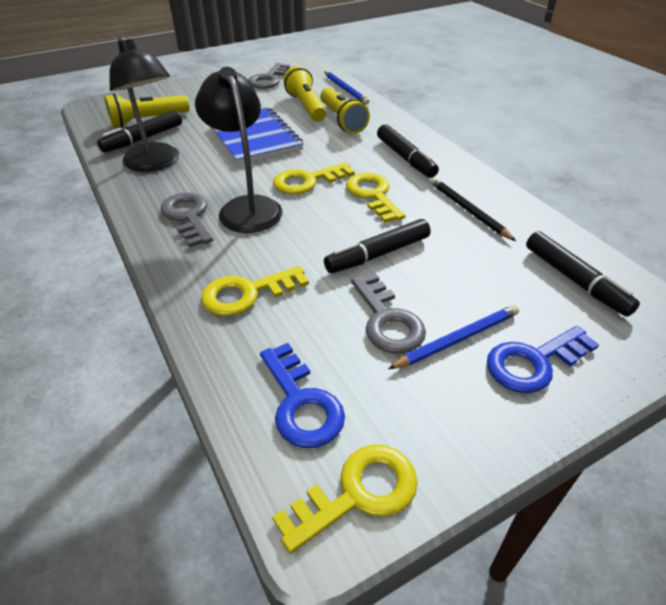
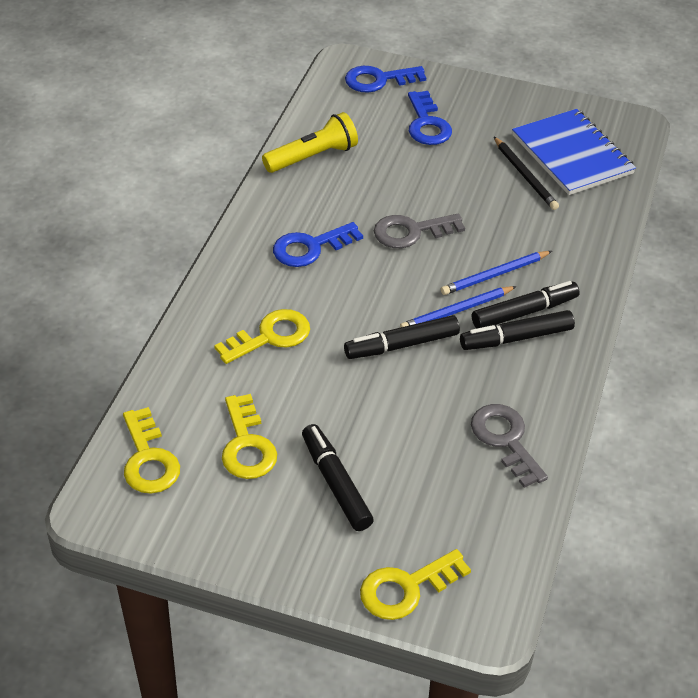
black lamp: 2 -> 0
blue key: 2 -> 3
grey key: 3 -> 2
yellow flashlight: 3 -> 1

